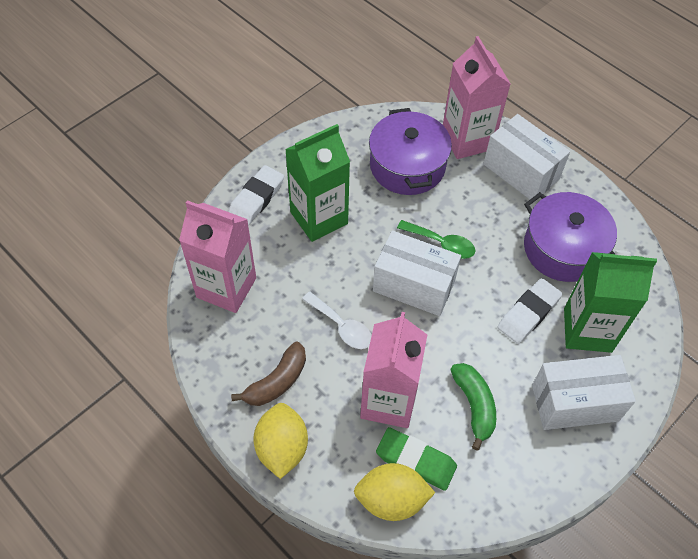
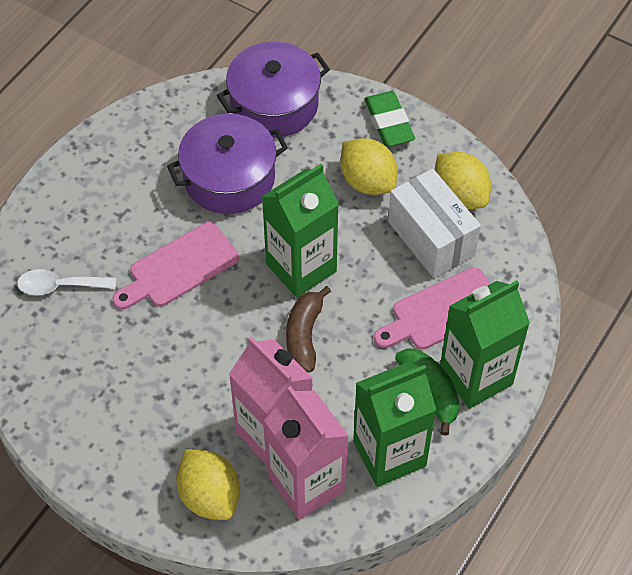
green carton: 2 -> 3
green spoon: 1 -> 0
pink carton: 3 -> 2
pink cutting board: 0 -> 2
white box: 3 -> 1
white eraser: 2 -> 0
yellow lemon: 2 -> 3

